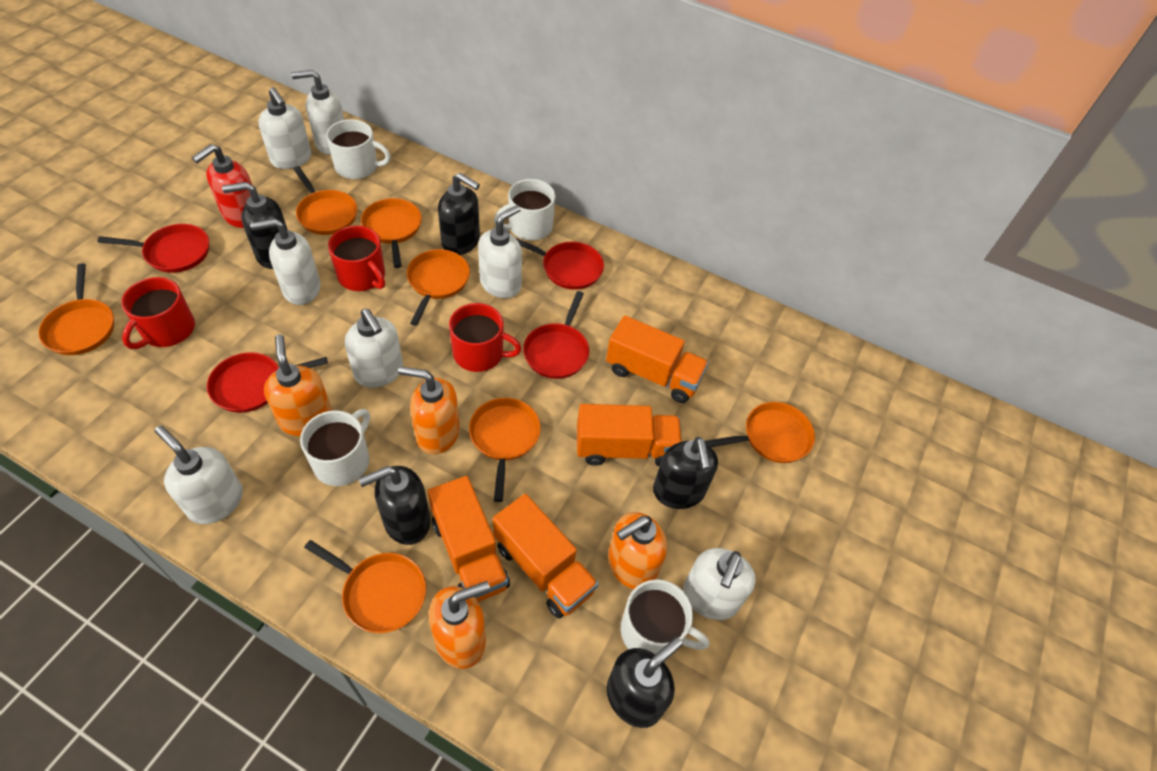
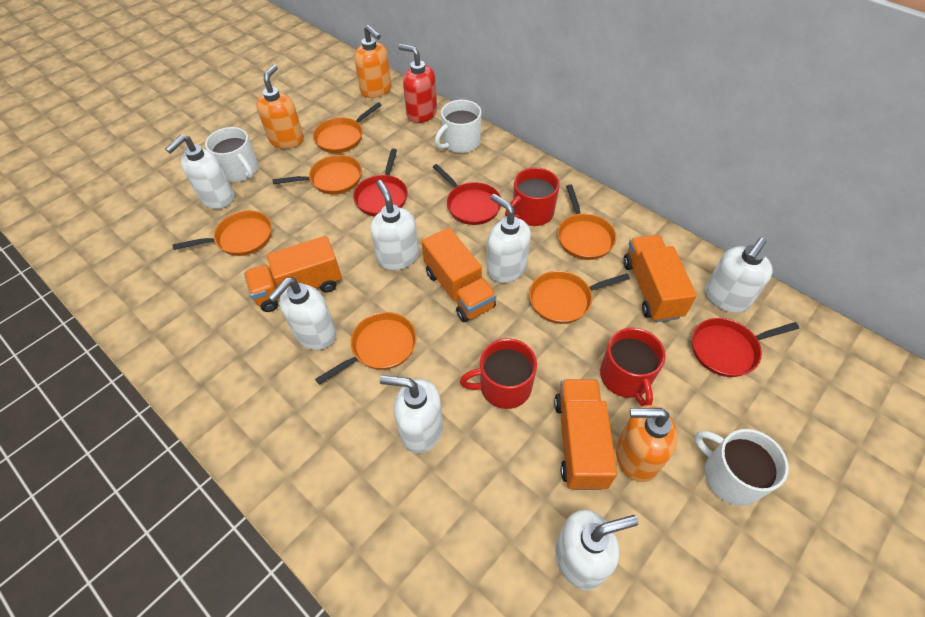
black soap dispenser: 5 -> 0
orange pan: 7 -> 6
orange soap dispenser: 4 -> 3
red pan: 4 -> 3
white mug: 4 -> 3

